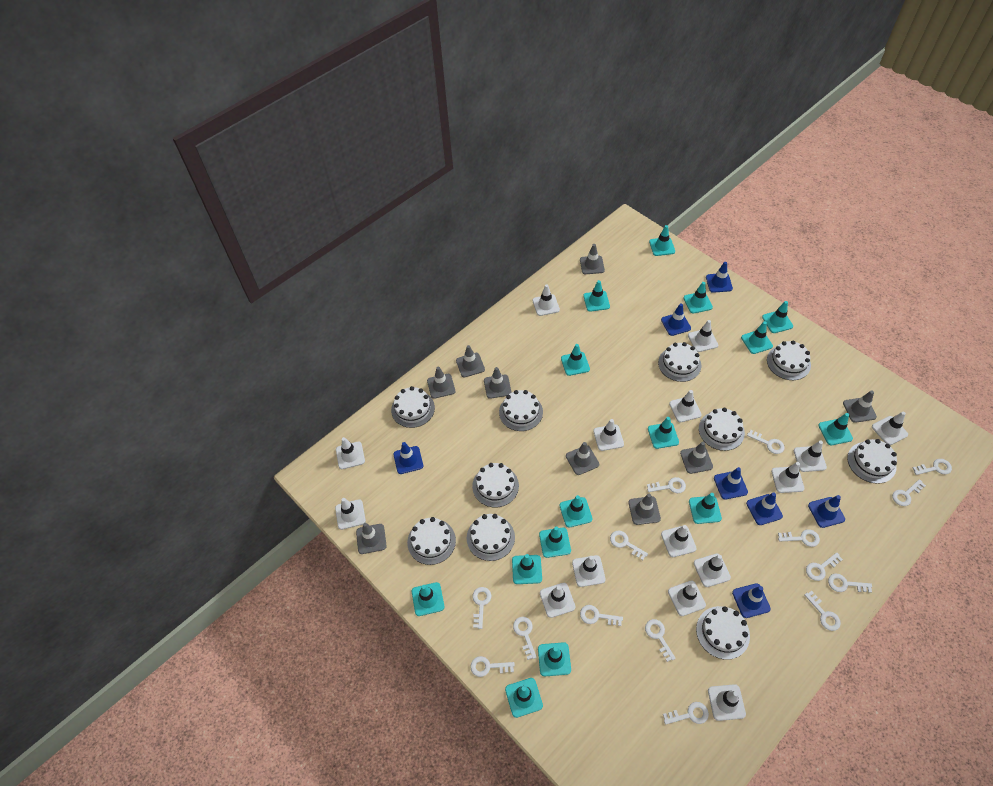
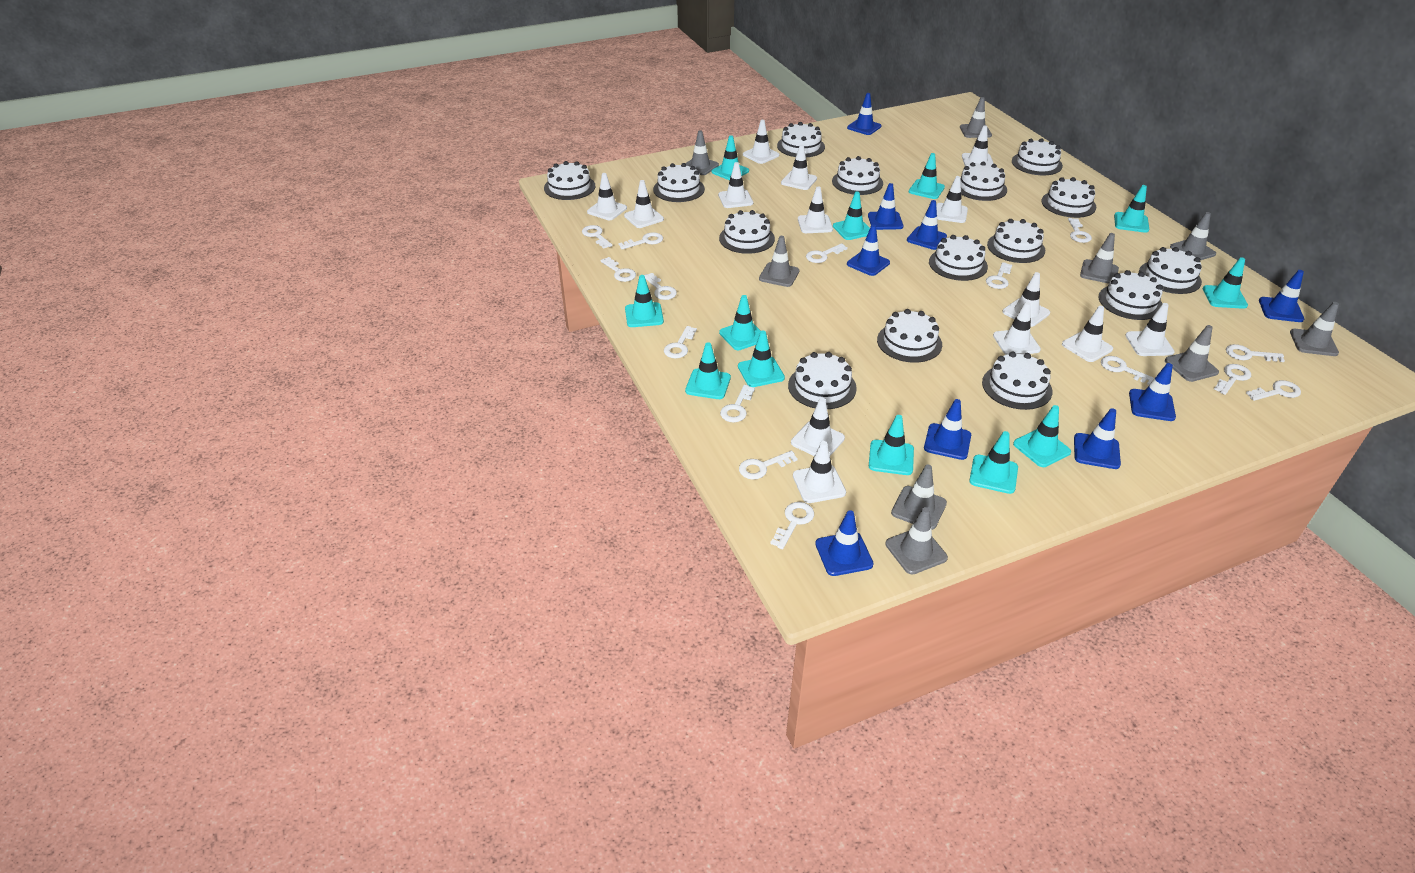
blue traffic cone: 7 -> 9
turquoise traffic cone: 15 -> 12
white cake: 10 -> 15
white traffic cone: 15 -> 14

